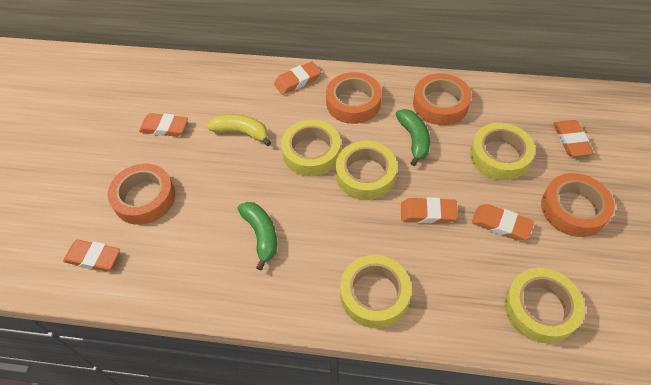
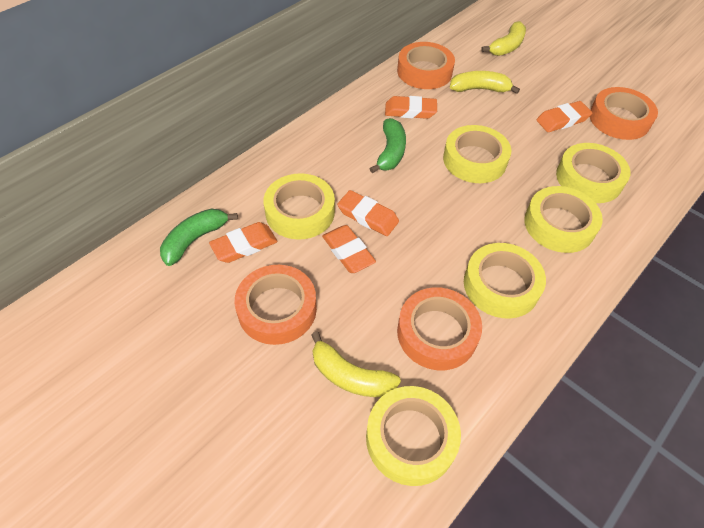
orange eraser: 6 -> 5
yellow banana: 1 -> 3
yellow tape: 5 -> 6

